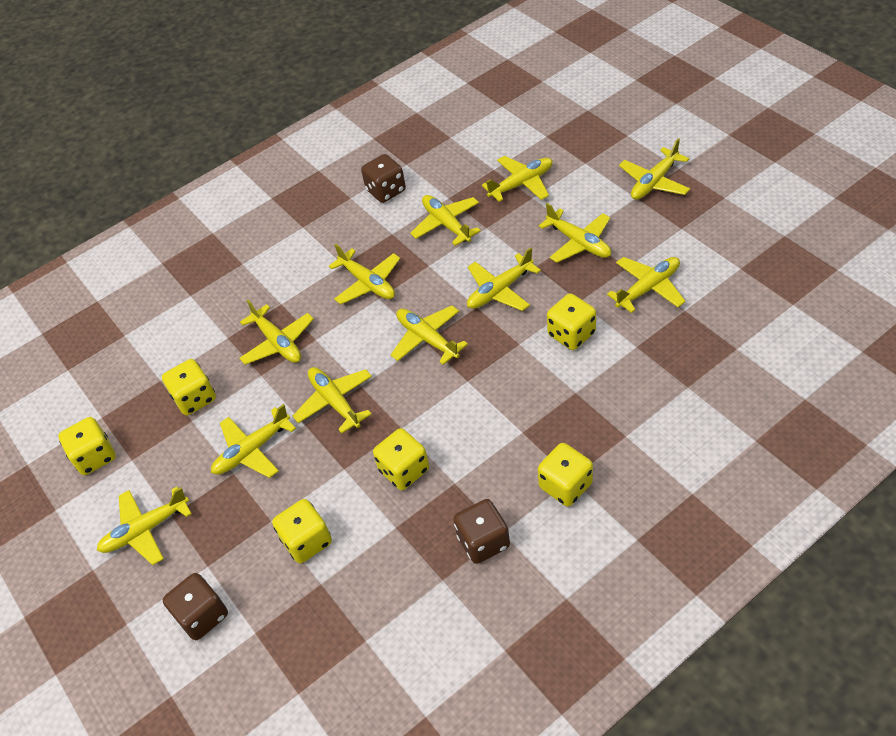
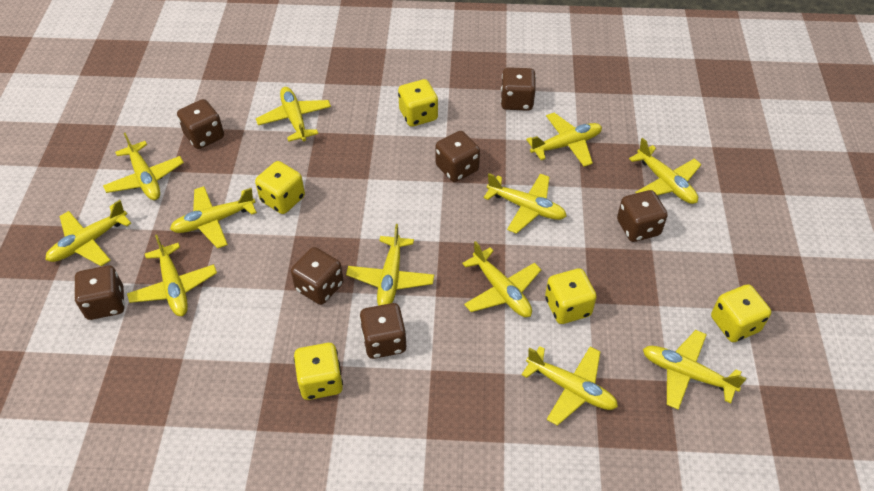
brown dice: 3 -> 7
yellow dice: 6 -> 5

